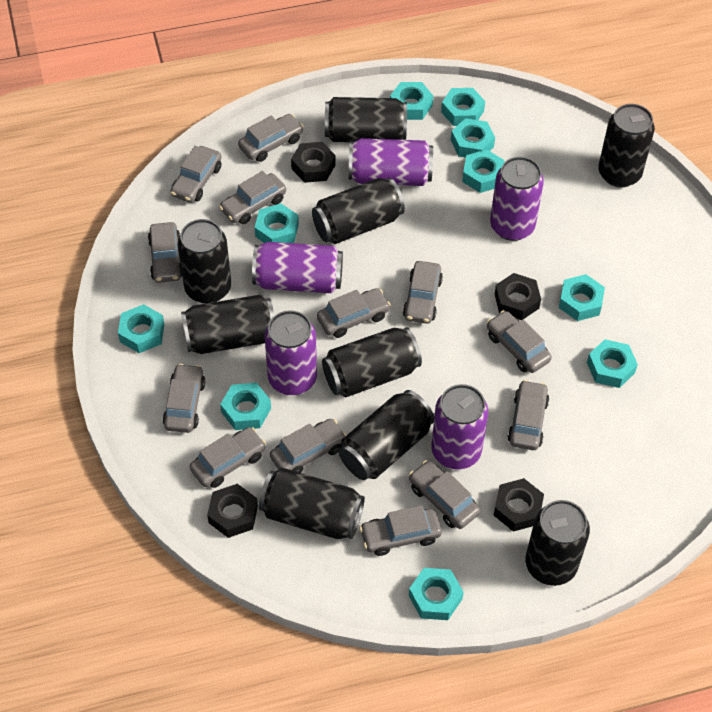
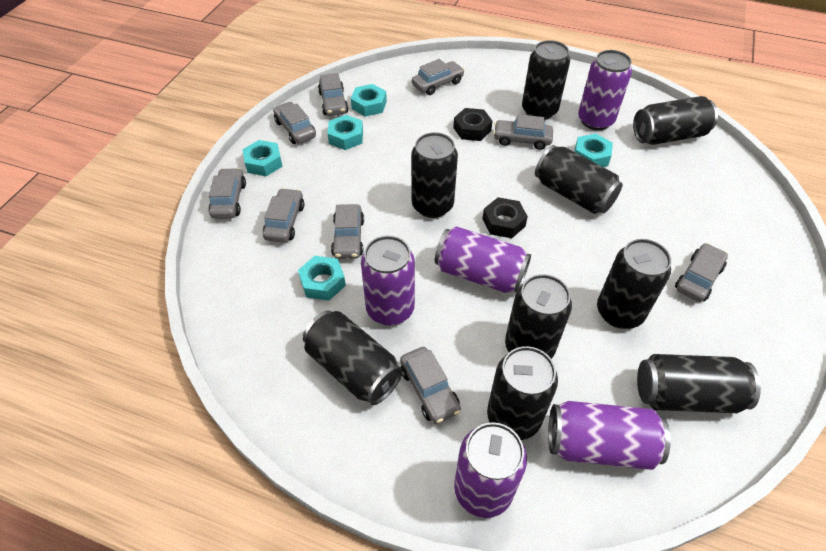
black nut: 4 -> 2
grey car: 13 -> 9
turquoise nut: 10 -> 5

